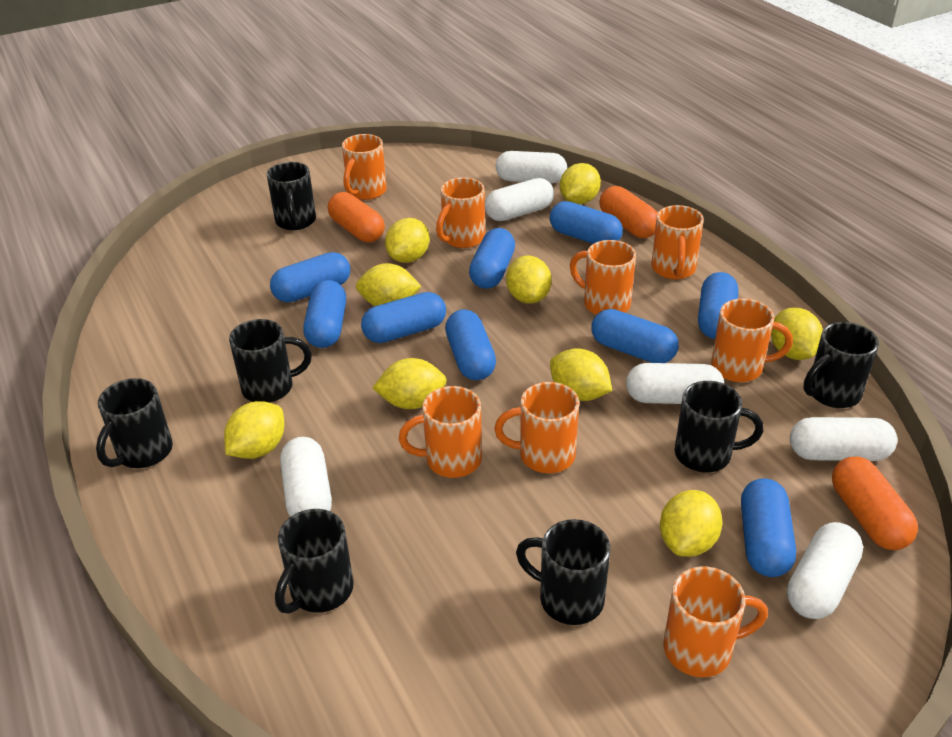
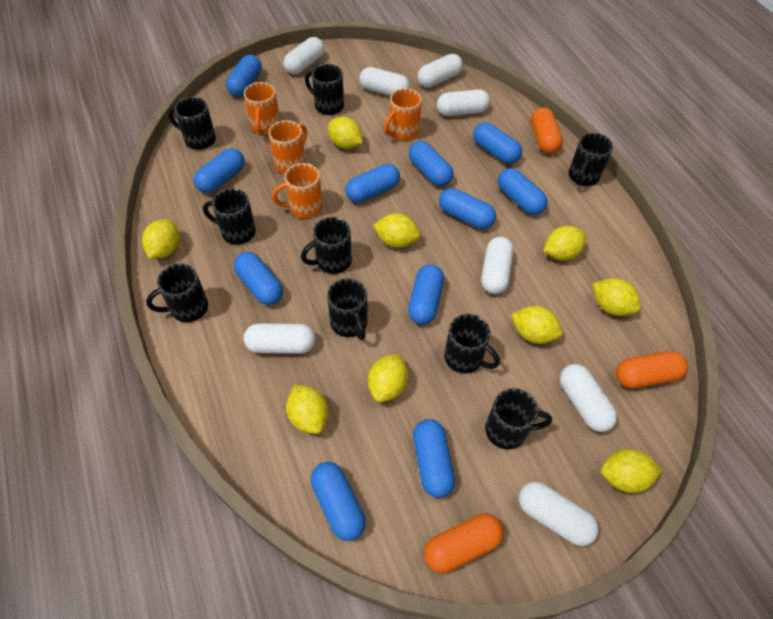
black mug: 7 -> 9
blue capsule: 9 -> 11
orange mug: 8 -> 4
white capsule: 6 -> 8

